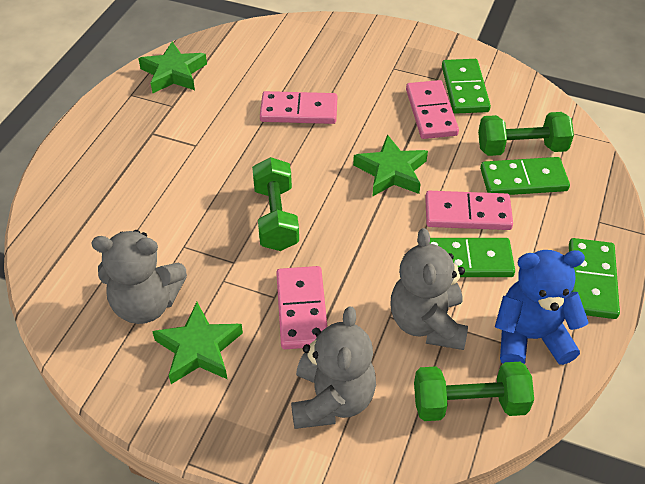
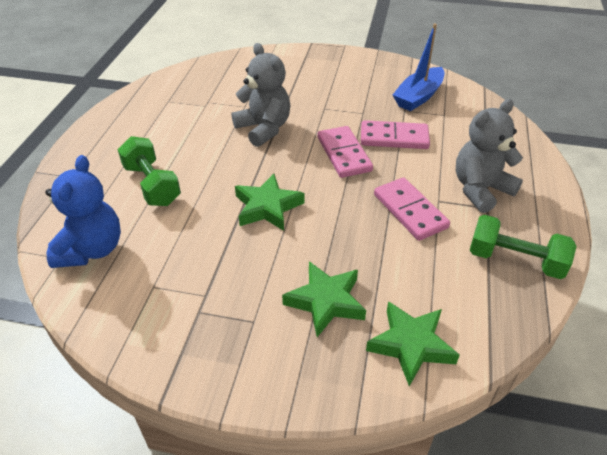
blue boat: 0 -> 1
green domino: 4 -> 0
green dumbbell: 3 -> 2
grey teddy bear: 3 -> 2
pink domino: 4 -> 3

